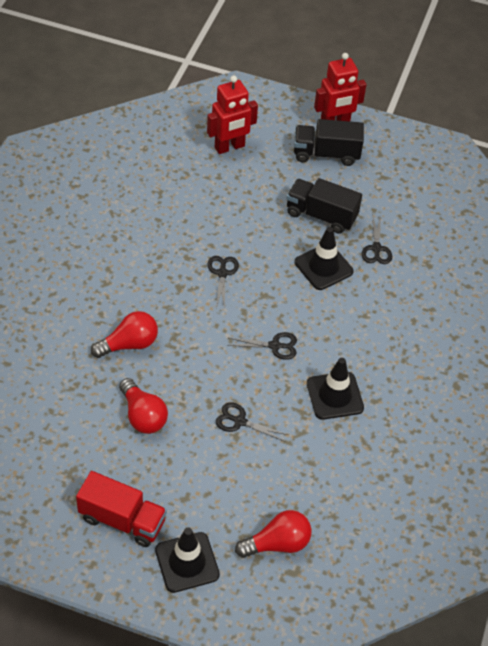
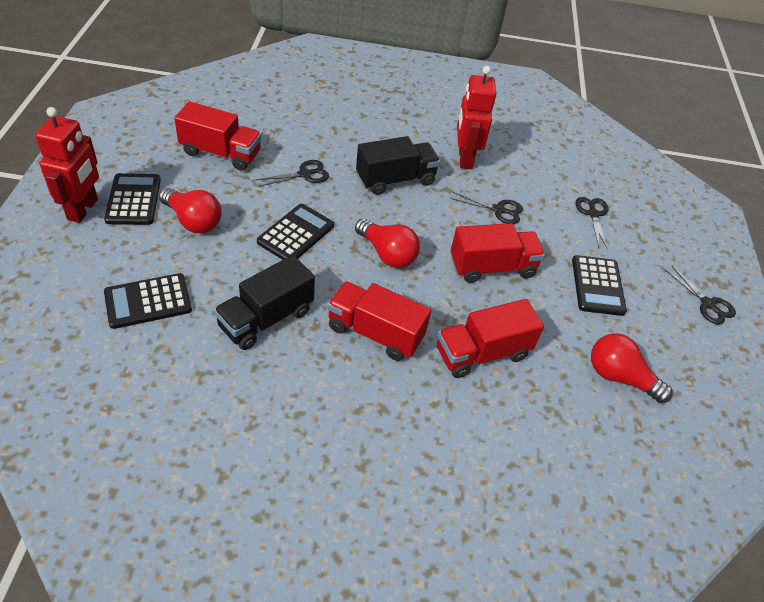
black calculator: 0 -> 4
black traffic cone: 3 -> 0
red truck: 1 -> 4

